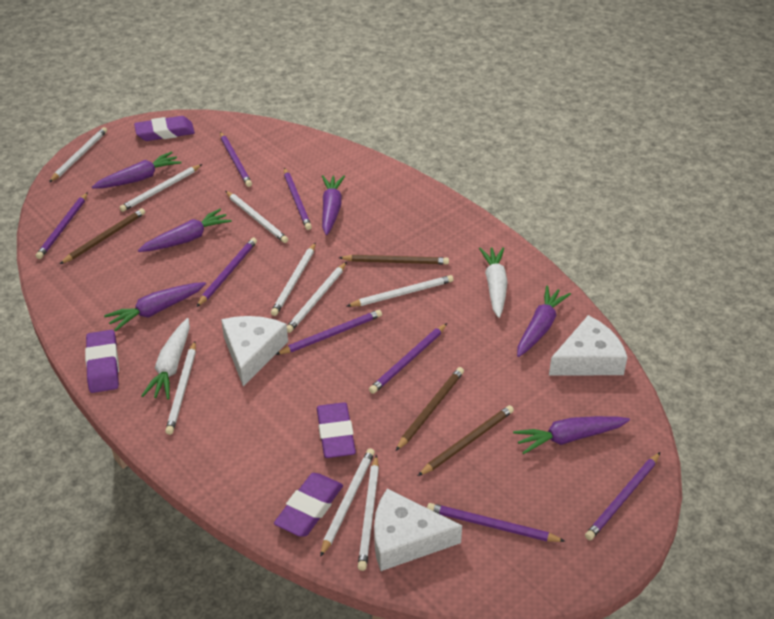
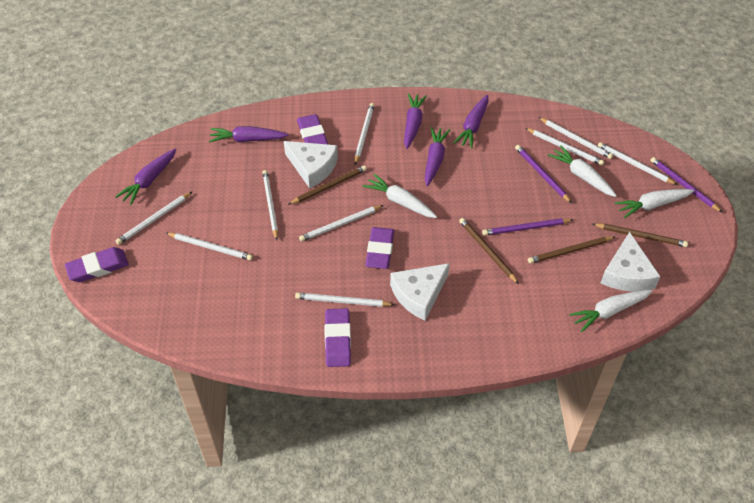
purple carrot: 6 -> 5
purple pencil: 8 -> 3
white carrot: 2 -> 4

